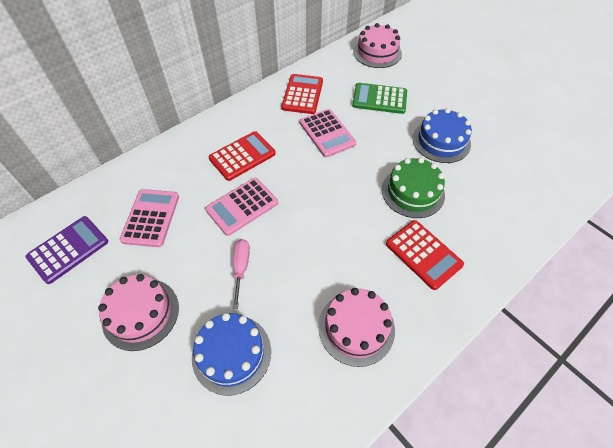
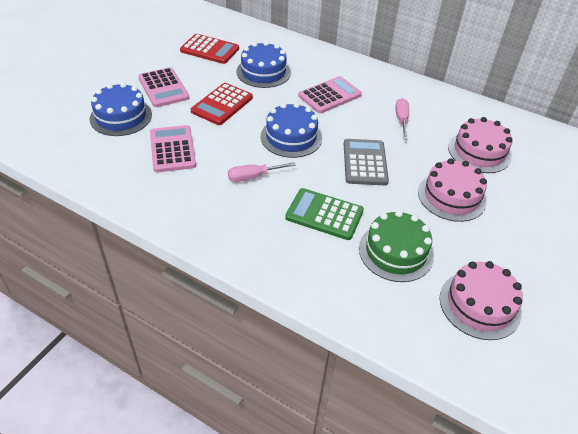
blue cake: 2 -> 3
grey calculator: 0 -> 1
pink screwdriver: 1 -> 2
purple calculator: 1 -> 0
red calculator: 3 -> 2

